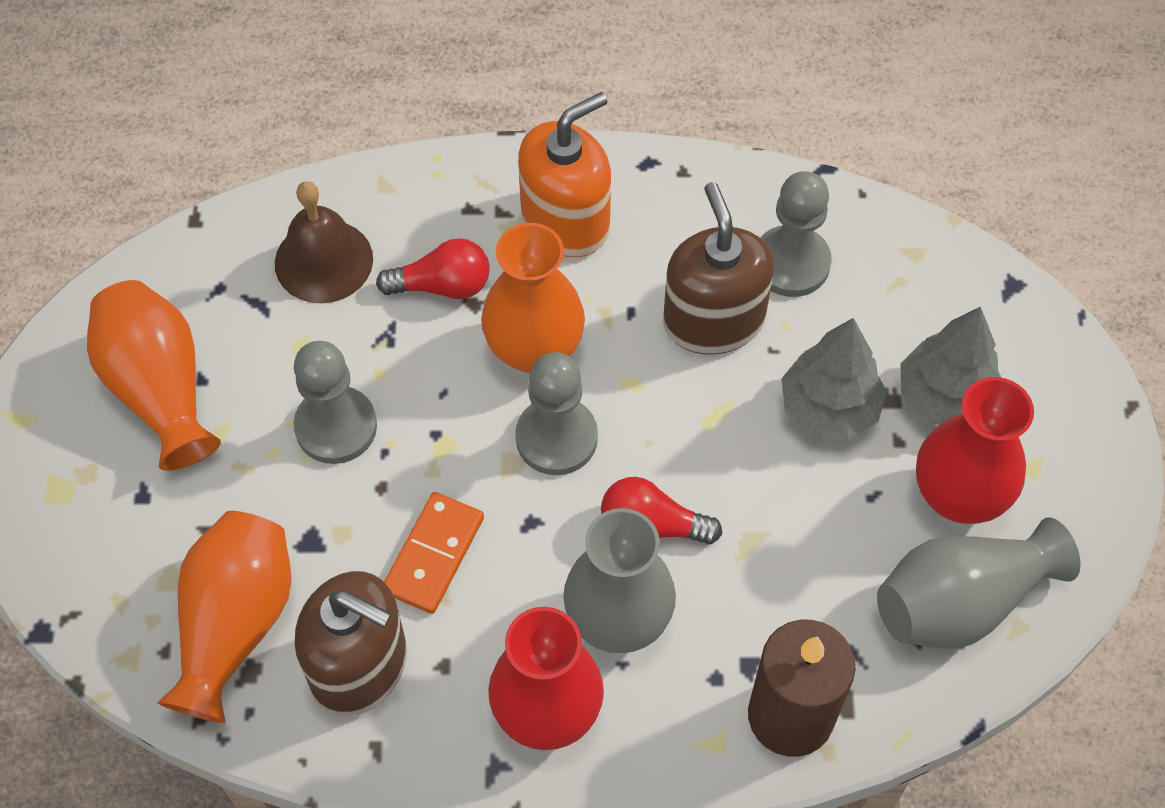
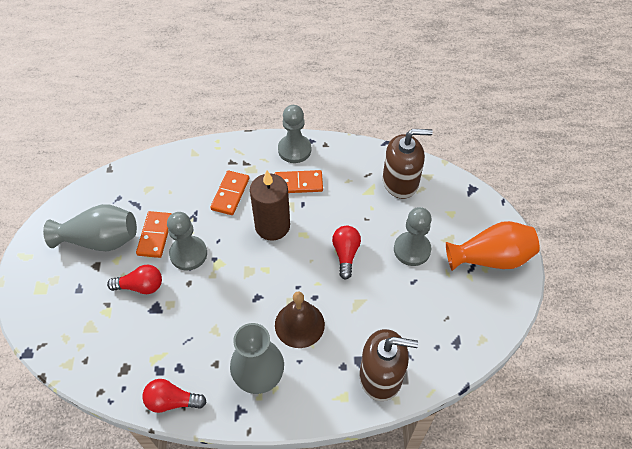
grey tree: 2 -> 0
orange domino: 1 -> 3
orange soap dispenser: 1 -> 0
orange vase: 3 -> 1
red light bulb: 2 -> 3
red vase: 2 -> 0

